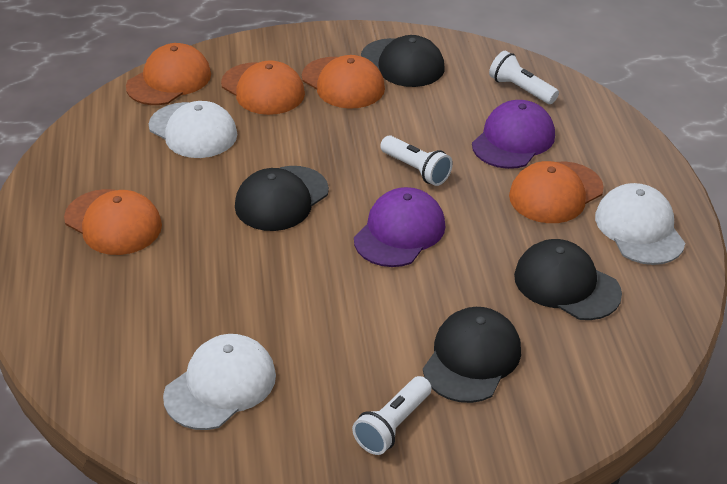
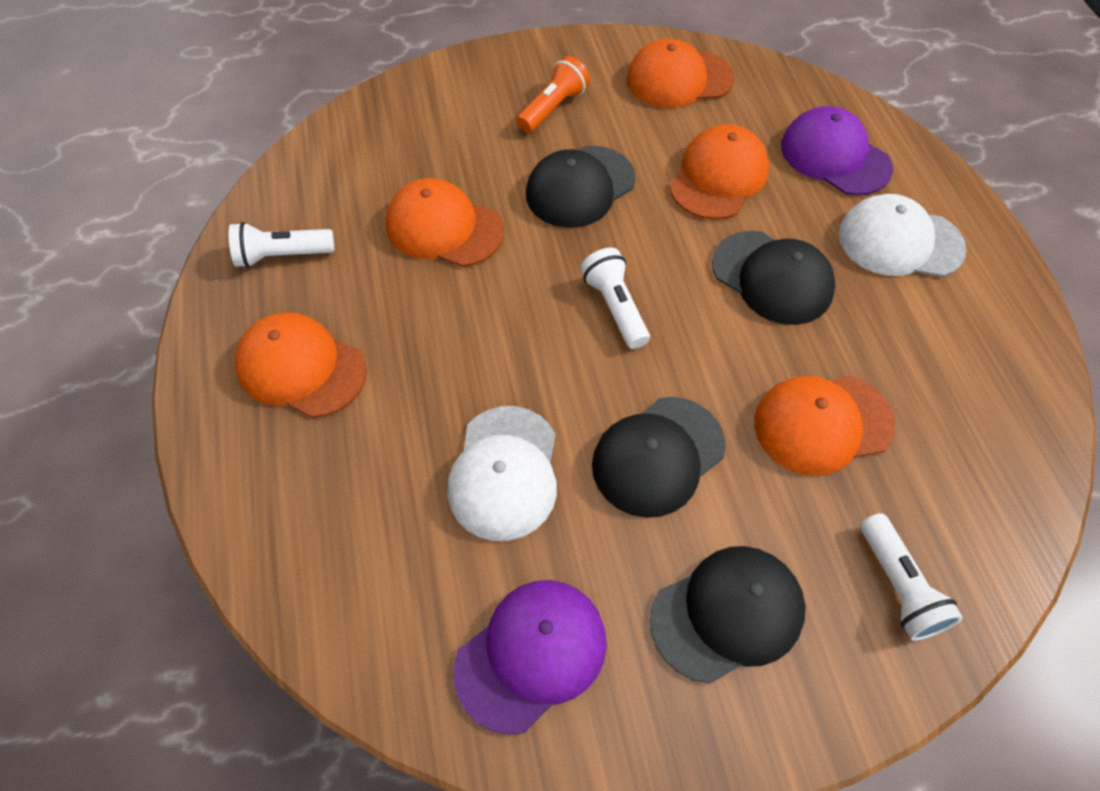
orange flashlight: 0 -> 1
white cap: 3 -> 2

